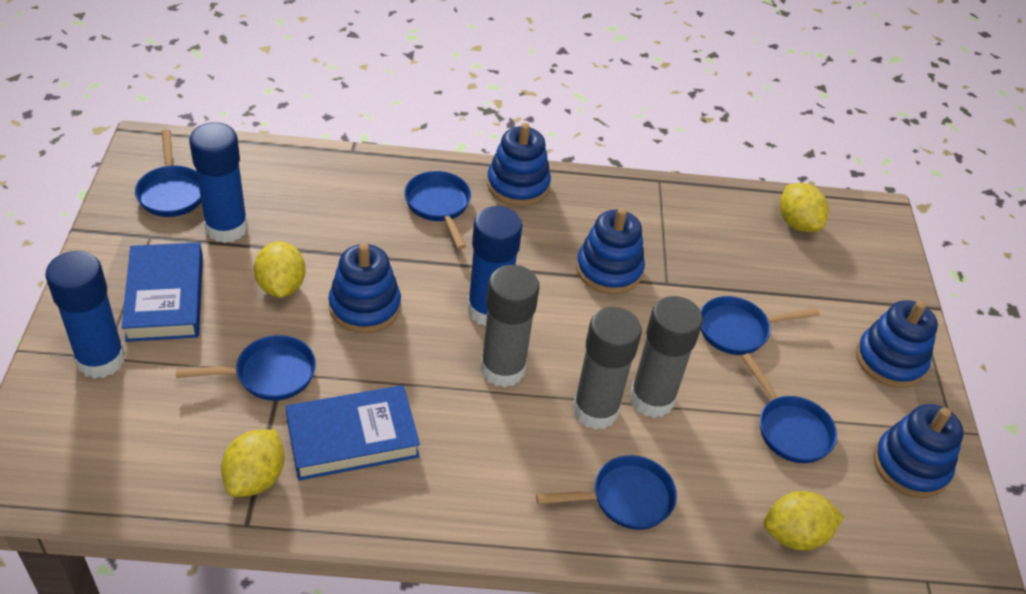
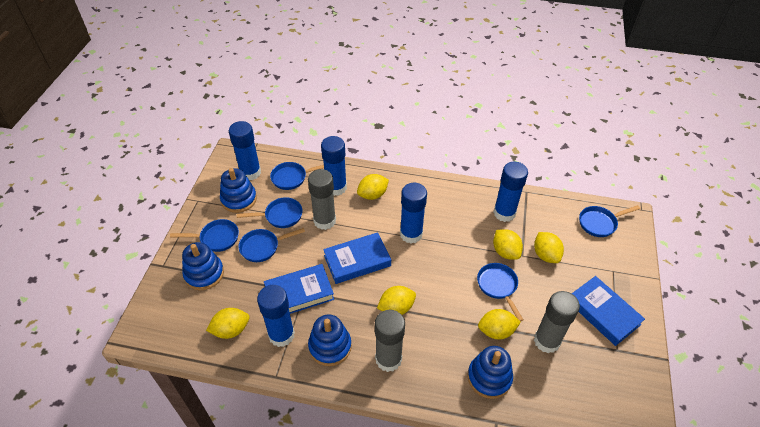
blue book: 2 -> 3
blue glue stick: 3 -> 5
blue stacking toy: 5 -> 4
yellow lemon: 4 -> 6

